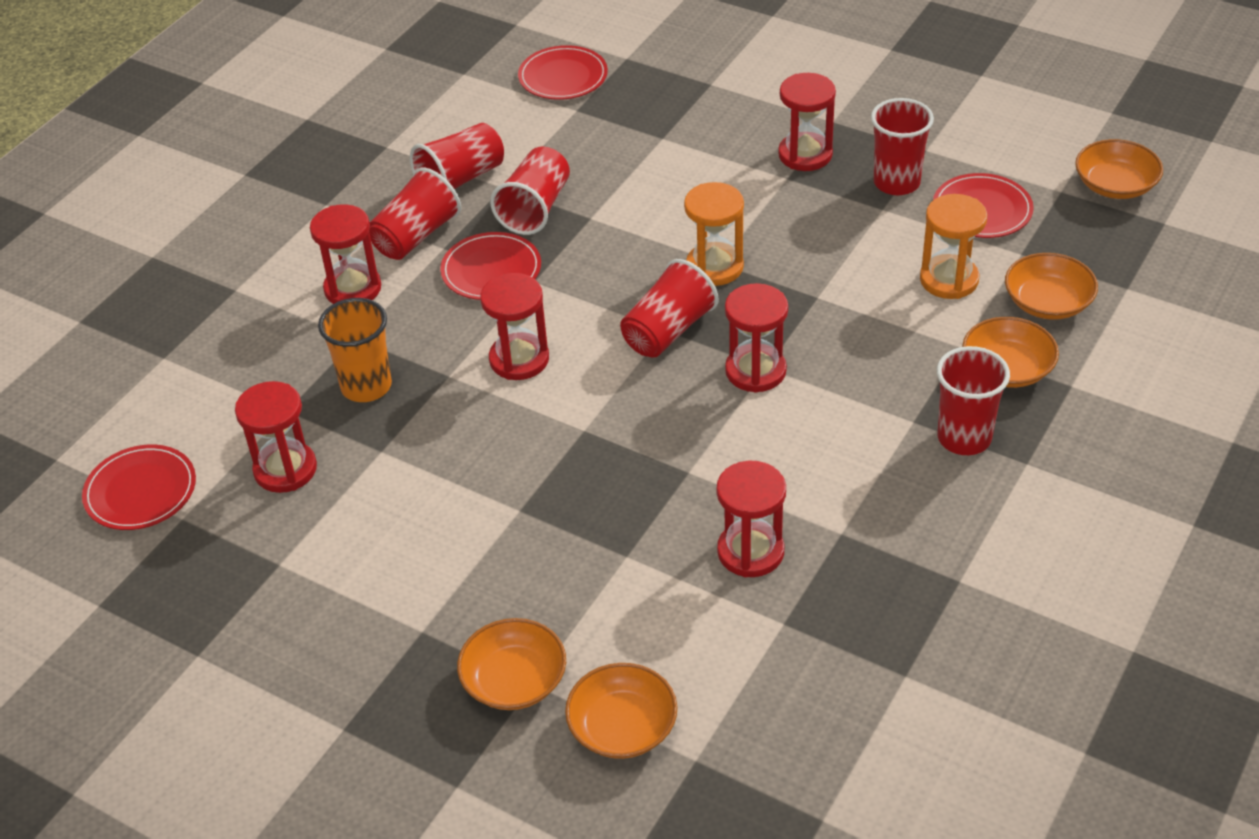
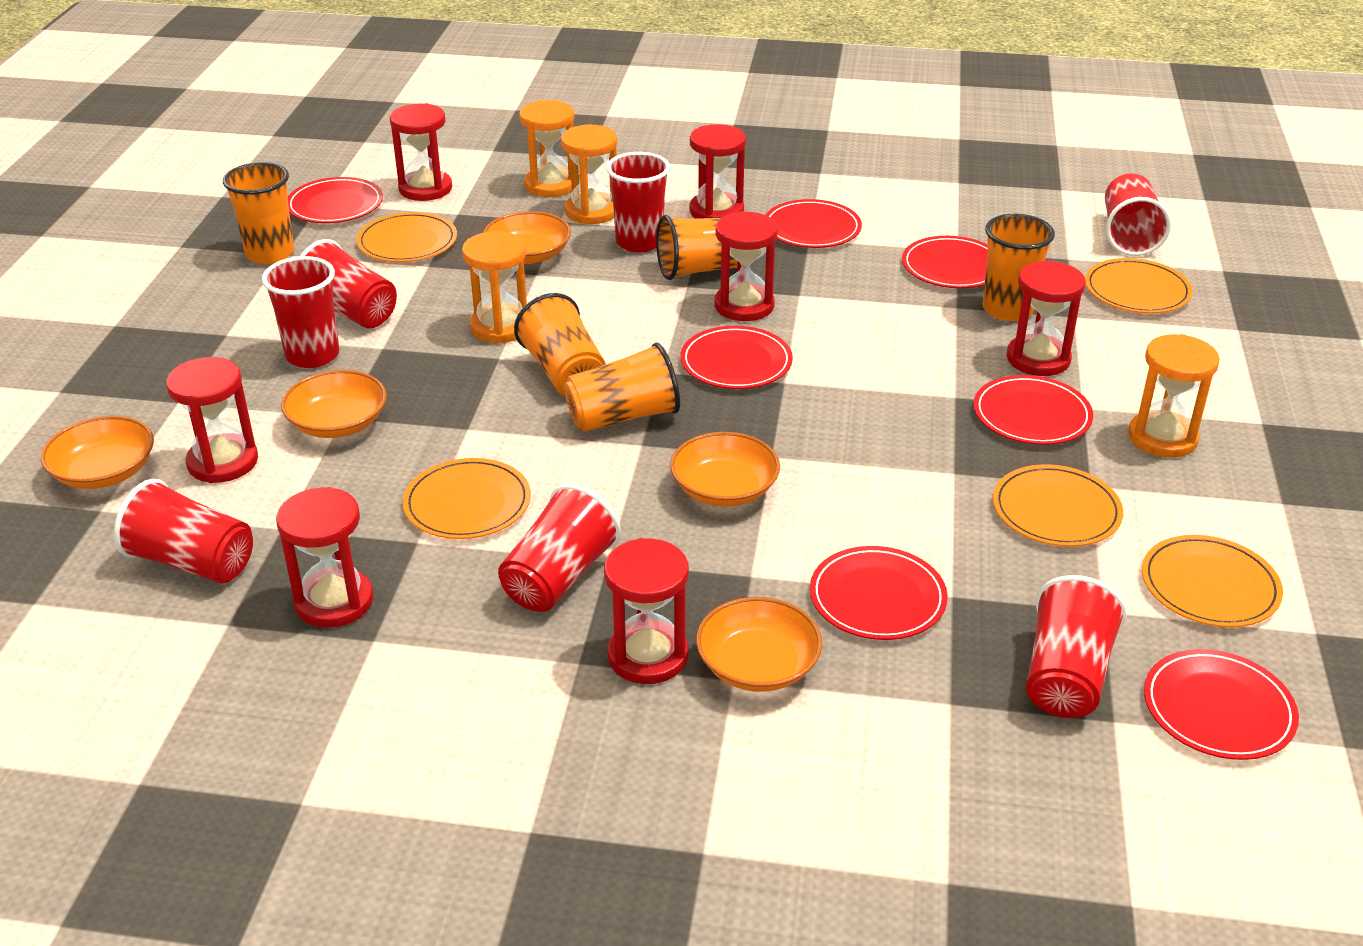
orange cup: 1 -> 5
orange hourglass: 2 -> 4
orange plate: 0 -> 5
red cup: 6 -> 7
red hourglass: 6 -> 7
red plate: 4 -> 7

